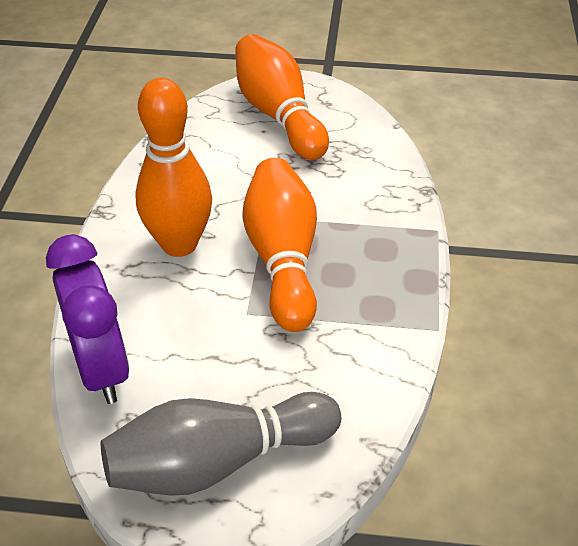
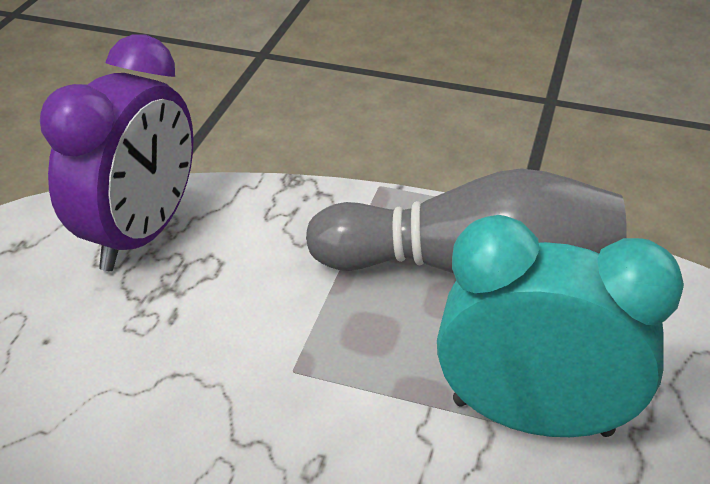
orange bowling pin: 3 -> 0
turquoise clock: 0 -> 1

